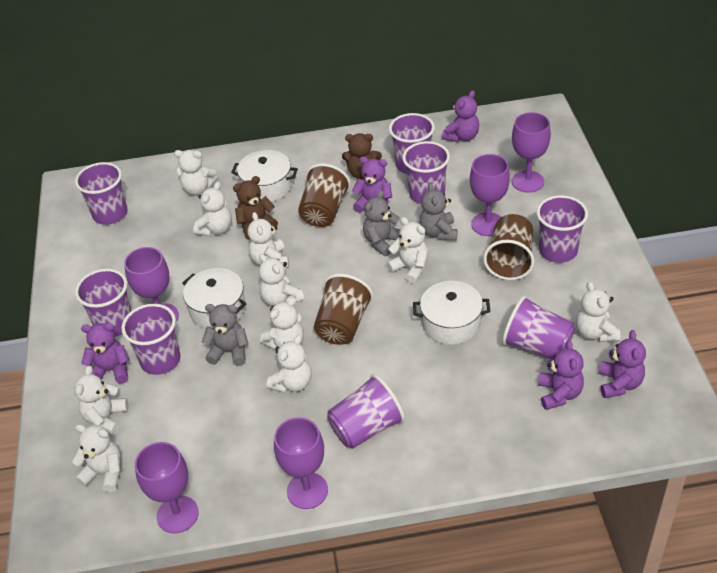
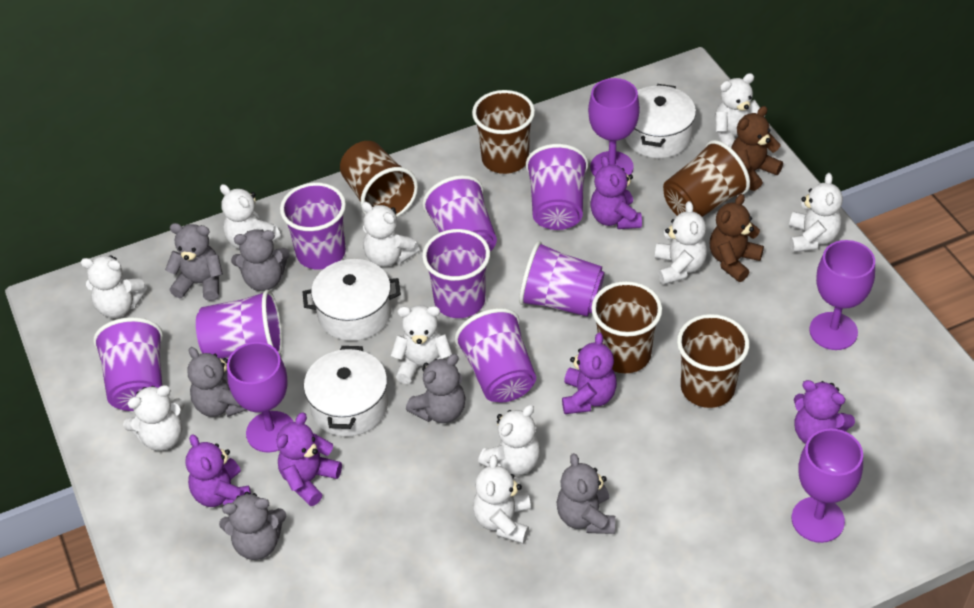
brown cup: 3 -> 5
grey teddy bear: 3 -> 6
purple goblet: 5 -> 4

